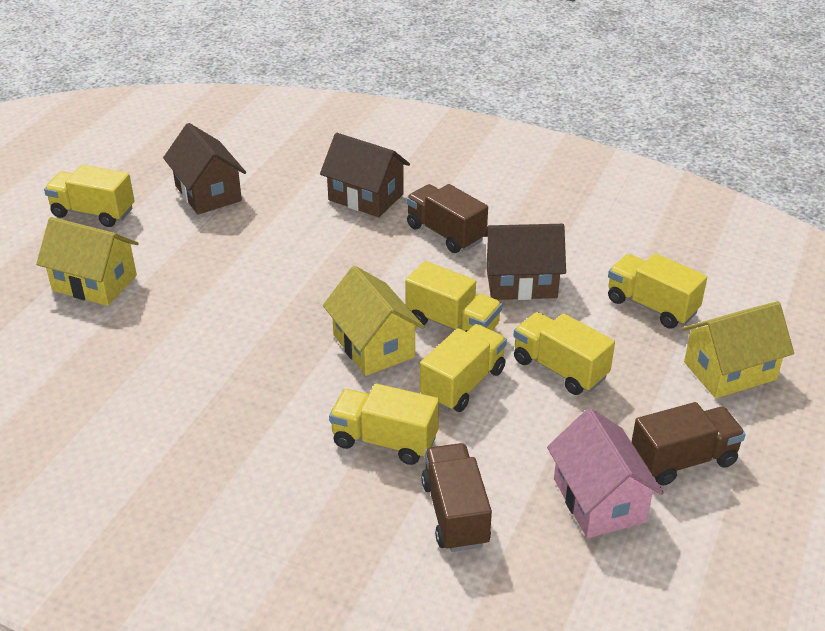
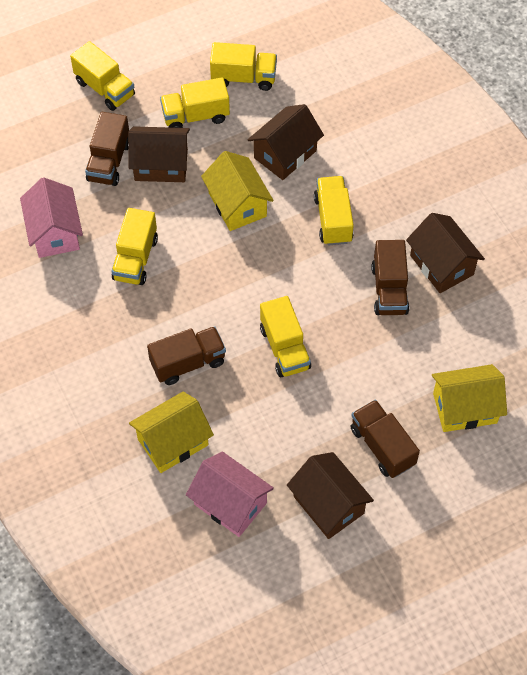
brown house: 3 -> 4
brown truck: 3 -> 4
pink house: 1 -> 2

